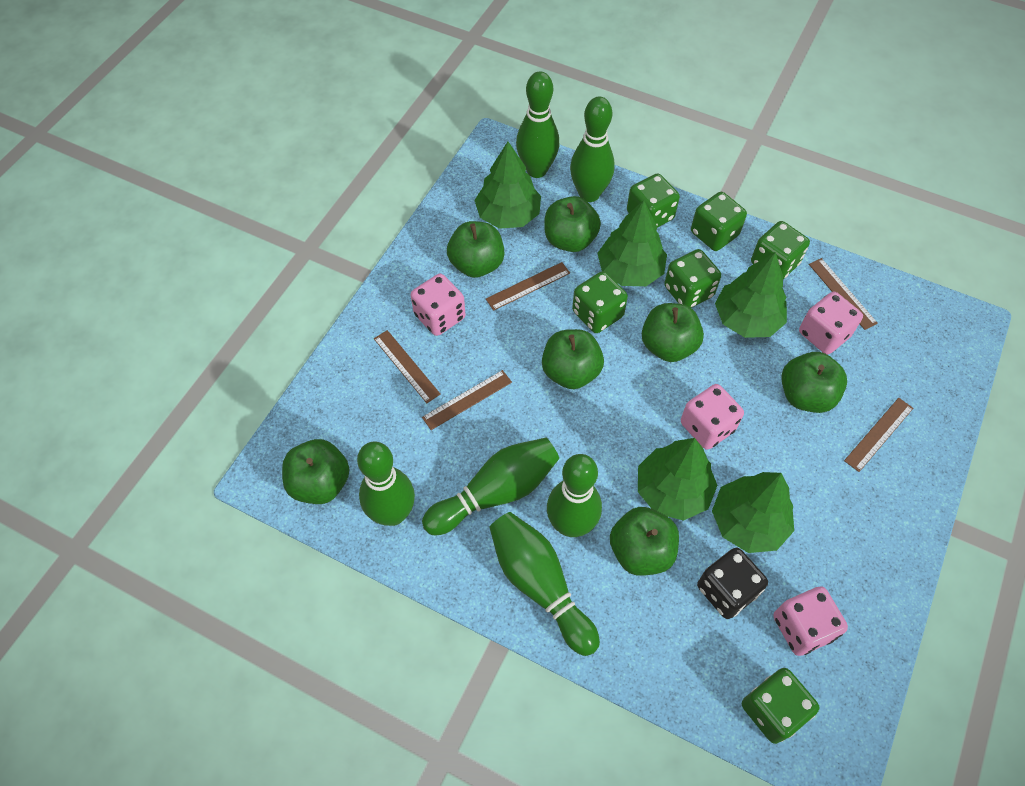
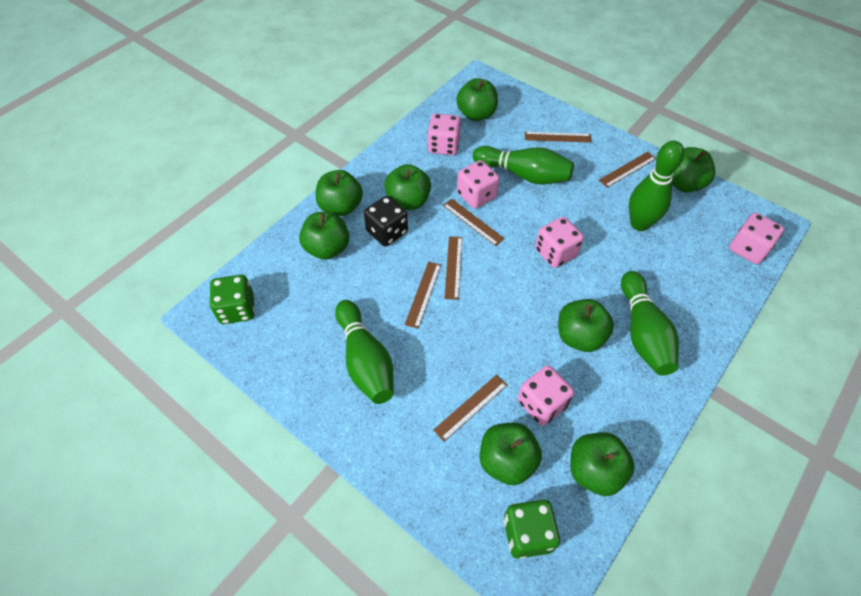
brown ruler: 5 -> 6
green apple: 7 -> 8
green bowling pin: 6 -> 4
green dice: 6 -> 2
green tree: 5 -> 0
pink dice: 4 -> 5

